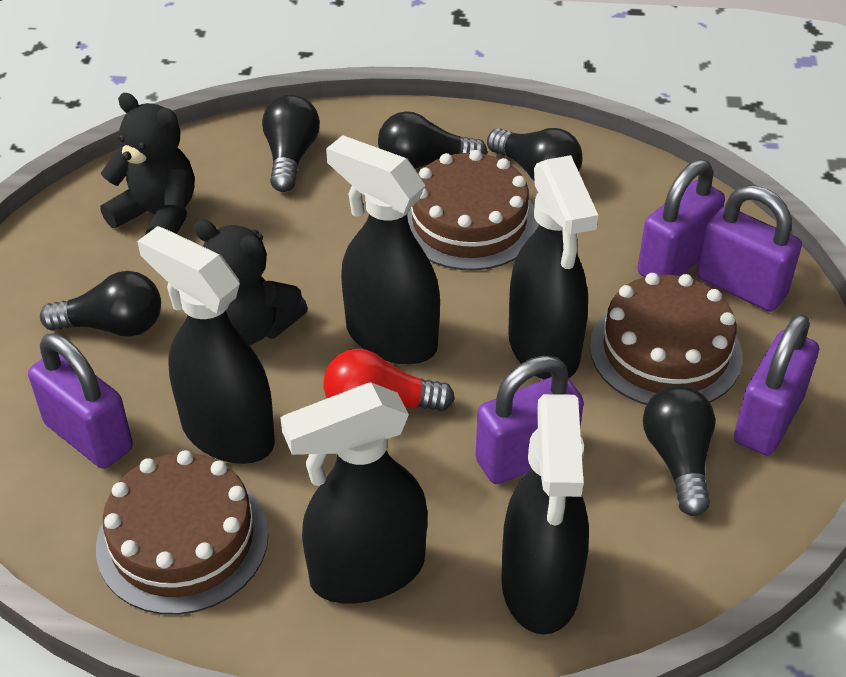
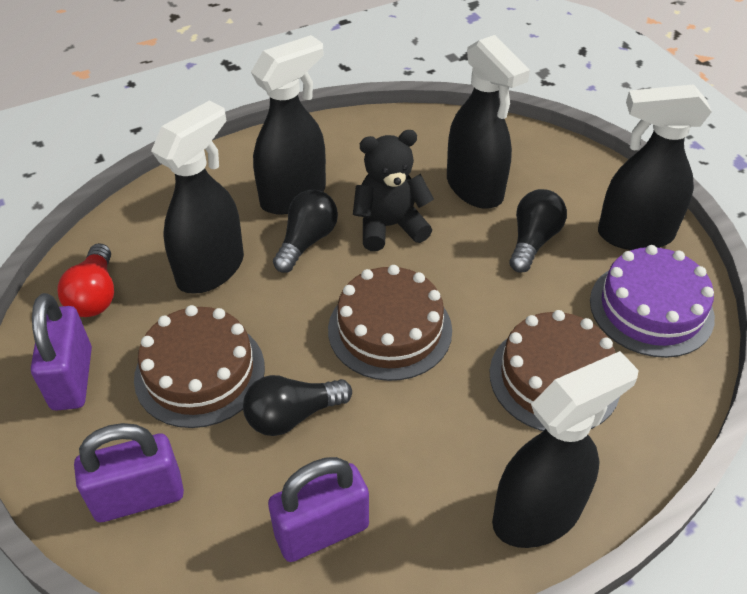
black light bulb: 5 -> 3
black teddy bear: 2 -> 1
purple cake: 0 -> 1
purple padlock: 5 -> 3

